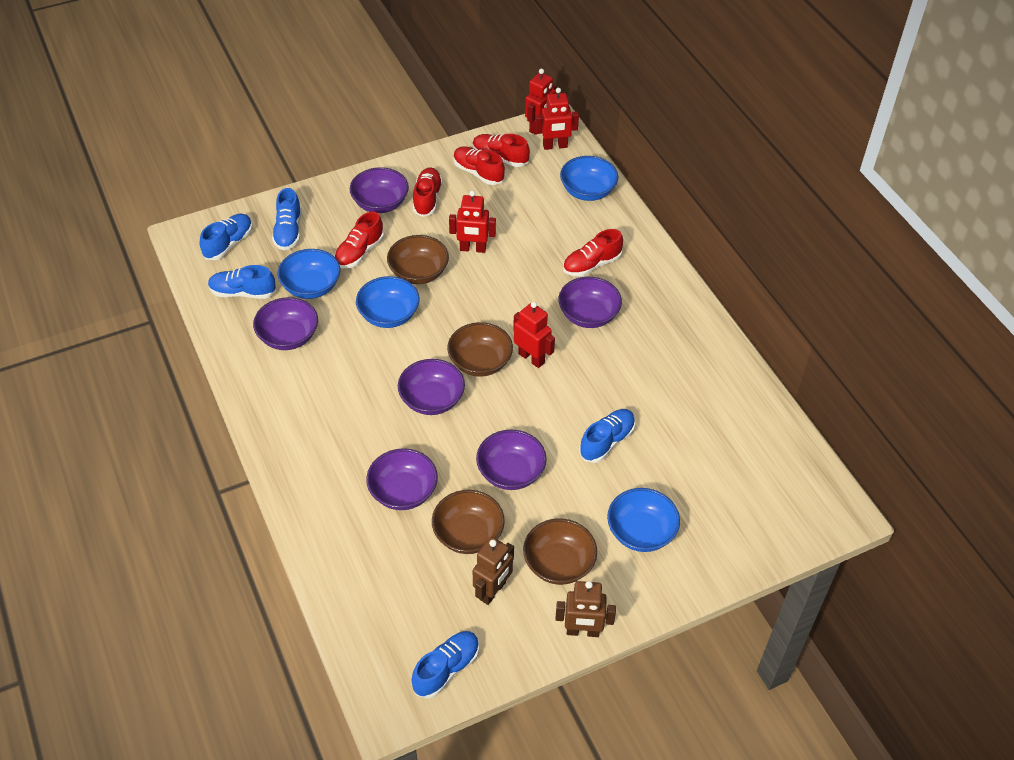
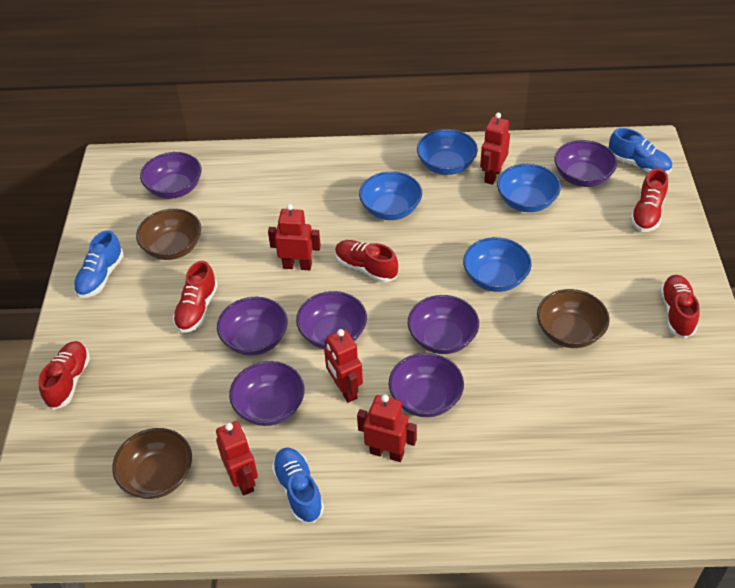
blue shoe: 5 -> 3
brown bowl: 4 -> 3
brown robot: 2 -> 0
purple bowl: 6 -> 7
red robot: 4 -> 5

